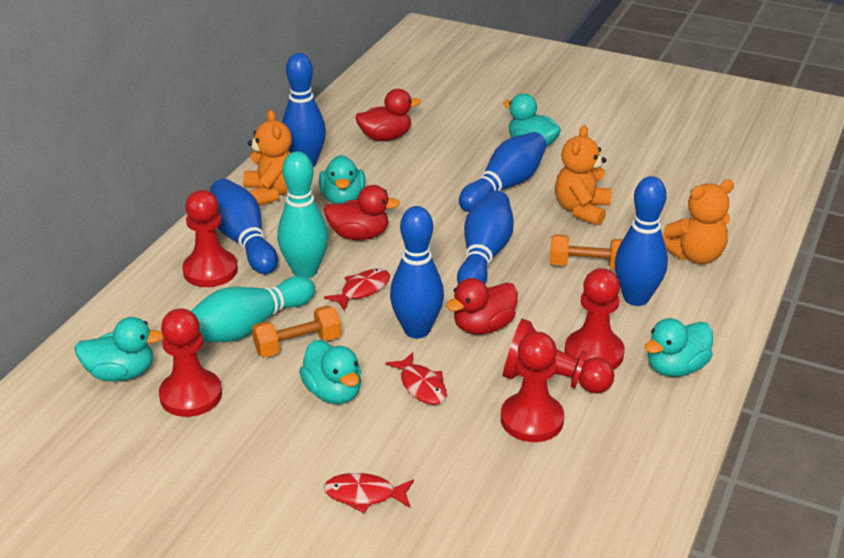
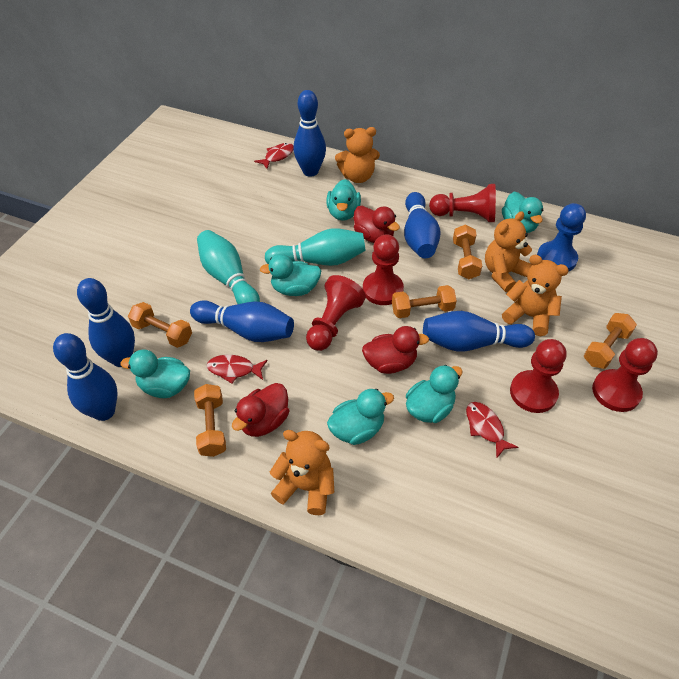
blue pawn: 0 -> 1
orange dumbbell: 2 -> 5
orange teddy bear: 3 -> 4
turquoise duck: 5 -> 6

